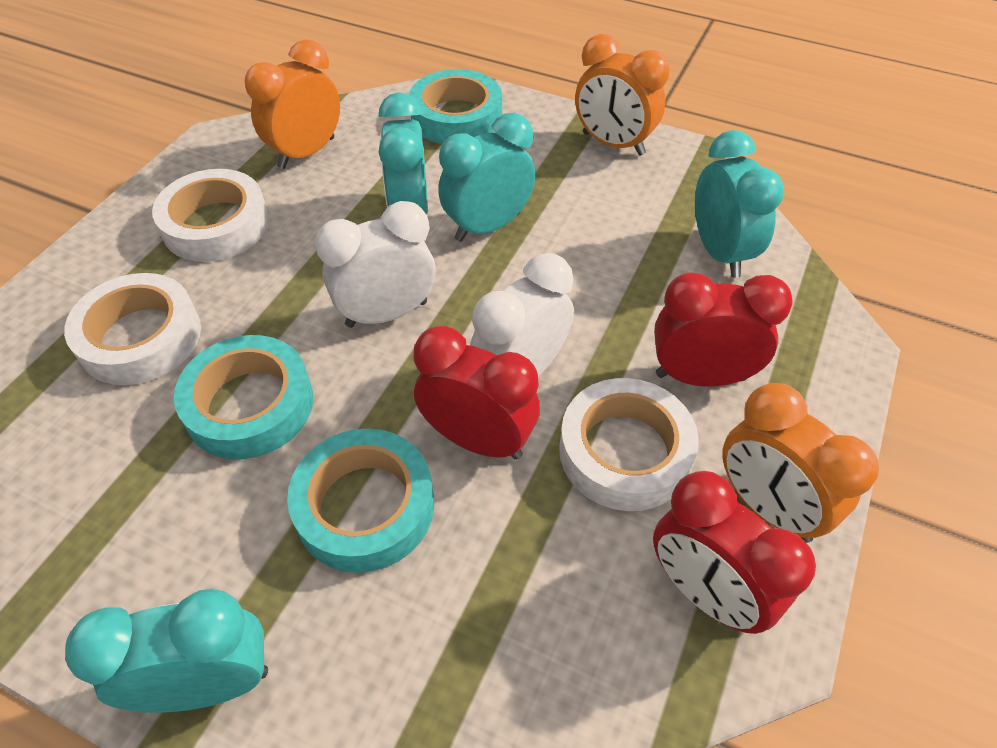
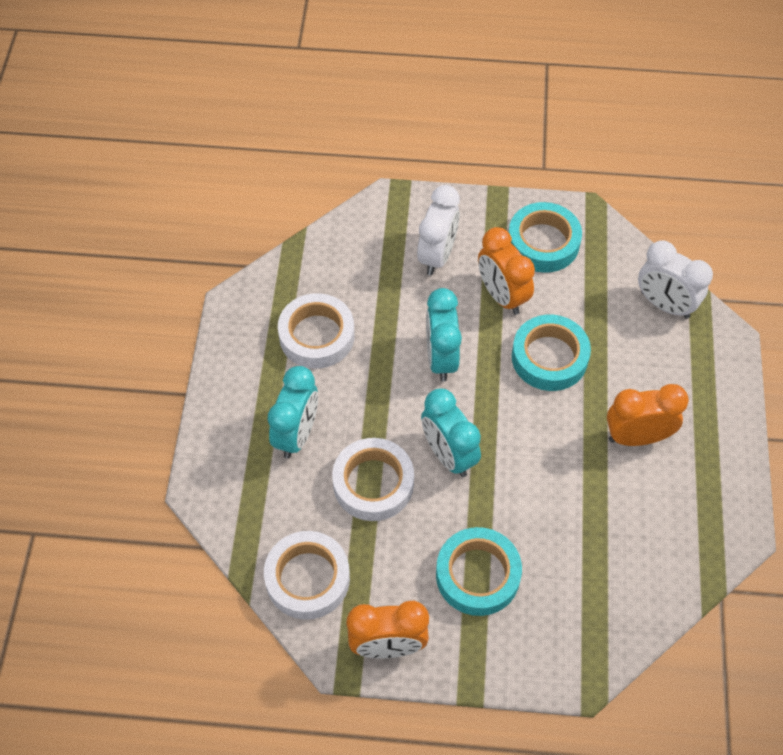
red clock: 3 -> 0
turquoise clock: 4 -> 3

